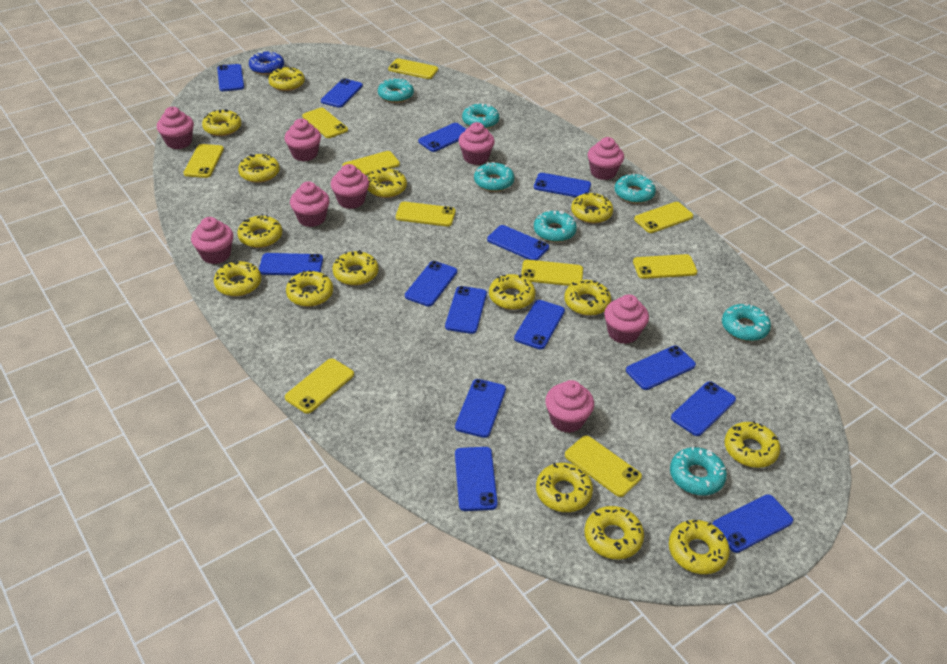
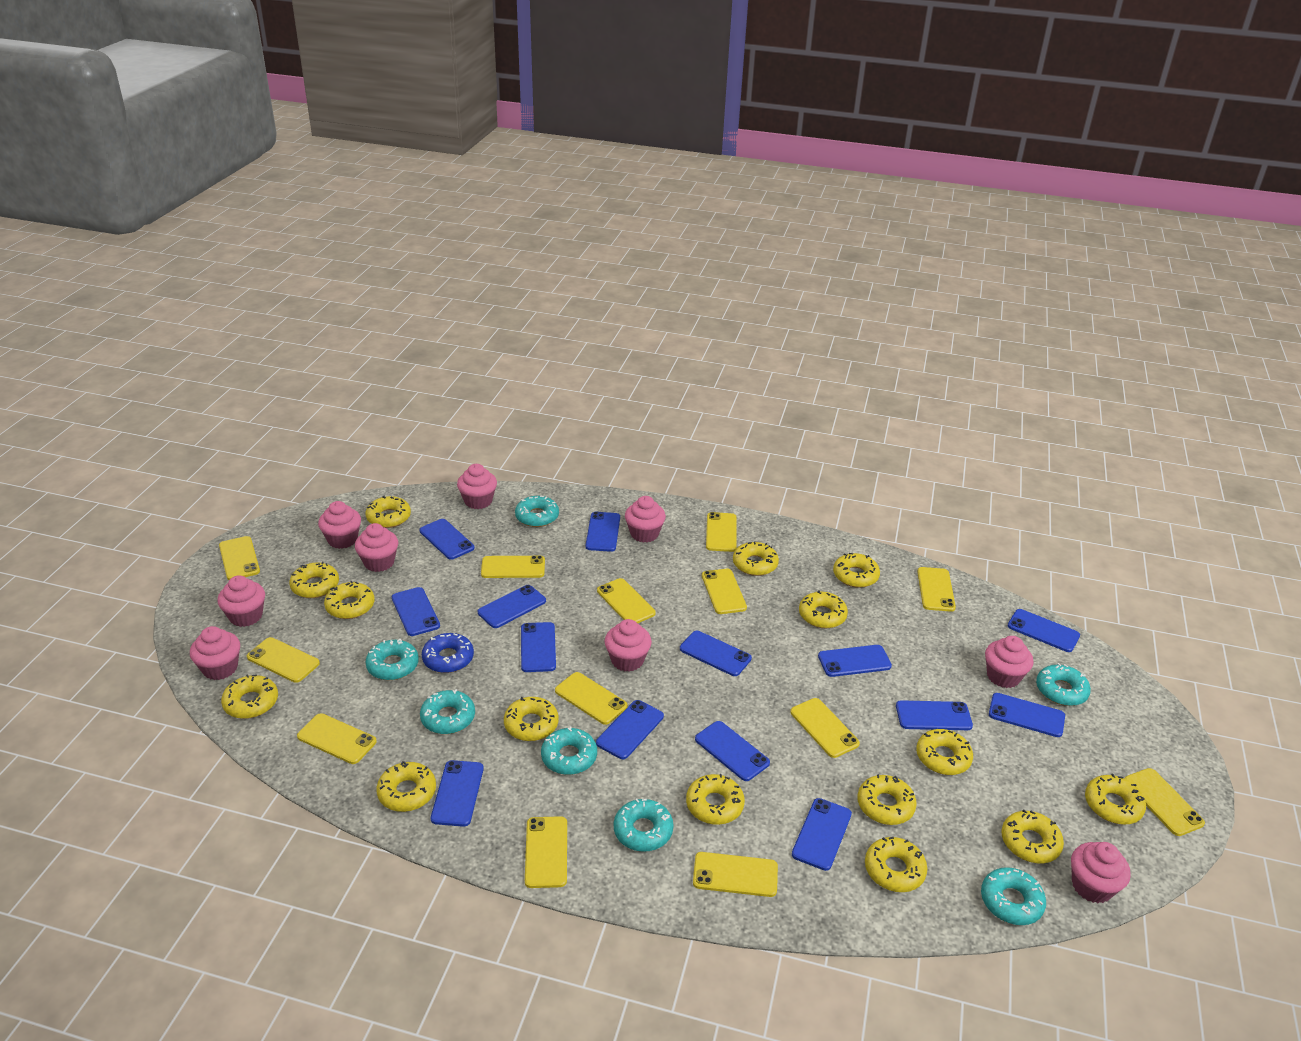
yellow phone: 10 -> 13

